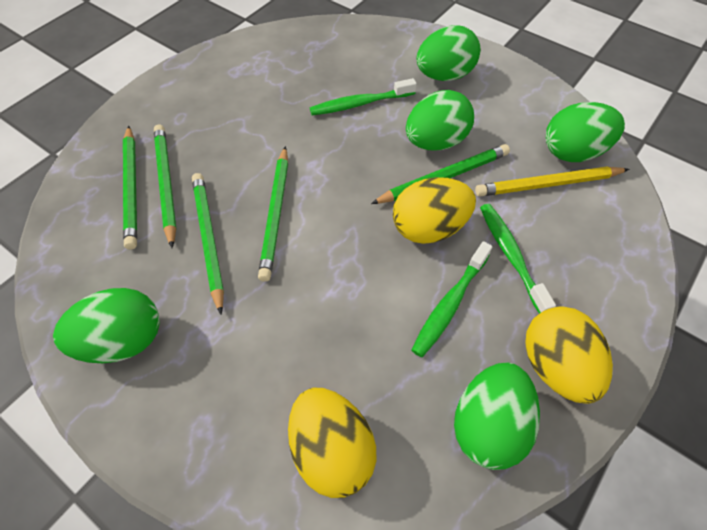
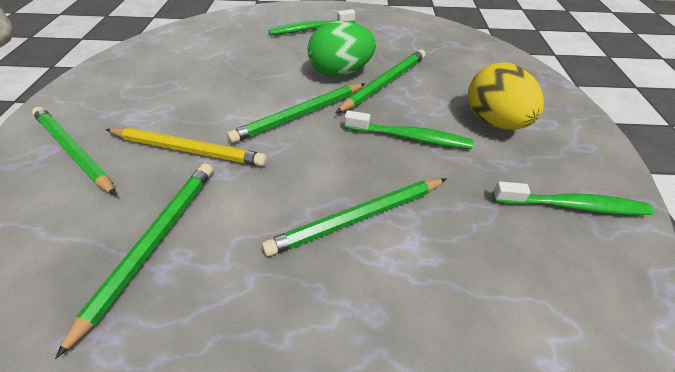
green egg: 5 -> 1
yellow egg: 3 -> 1

